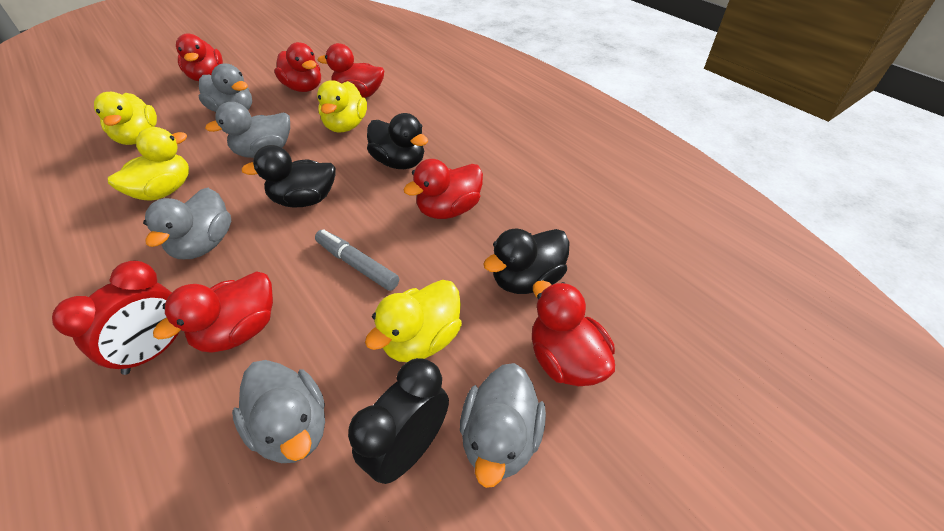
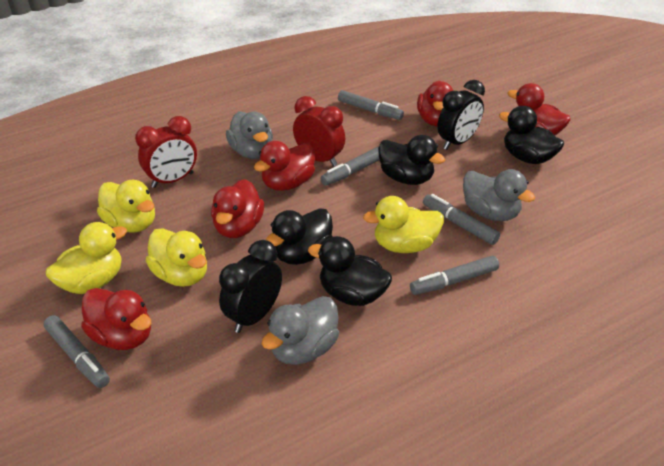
black clock: 1 -> 2
black duck: 3 -> 4
grey duck: 5 -> 3
grey marker: 1 -> 5
red clock: 1 -> 2
red duck: 6 -> 5

